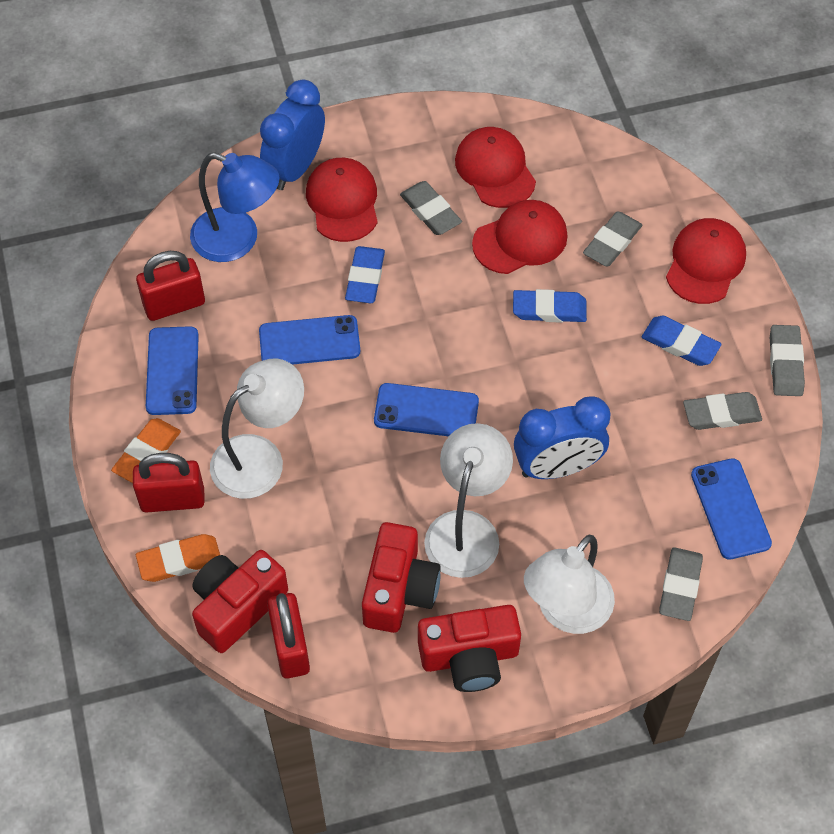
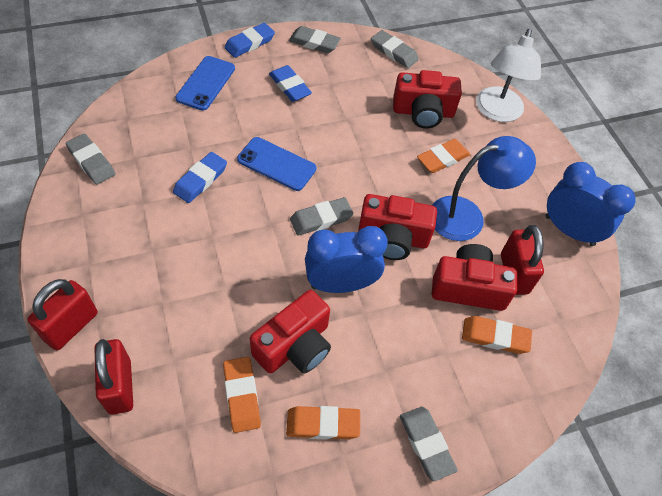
blue phone: 4 -> 2
orange eraser: 2 -> 4
red camera: 3 -> 4
red cap: 4 -> 0
white lamp: 3 -> 1

